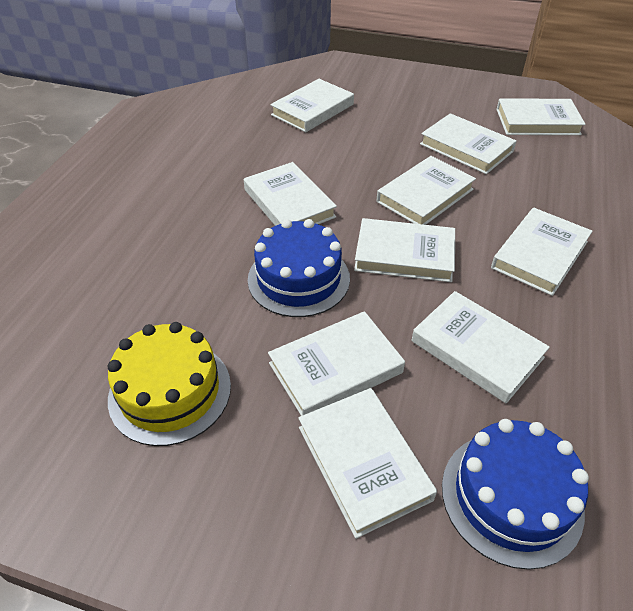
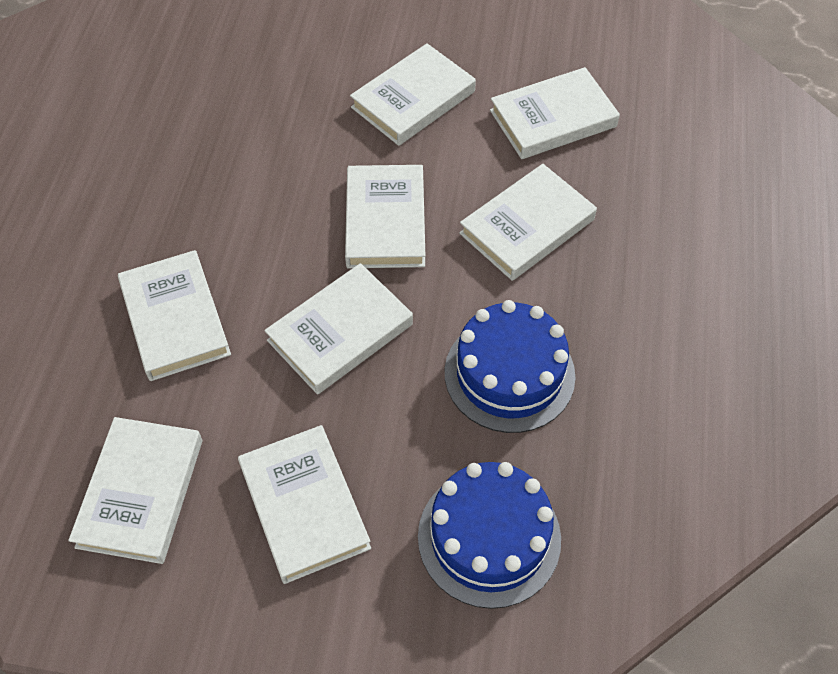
white book: 10 -> 8
yellow cake: 1 -> 0

